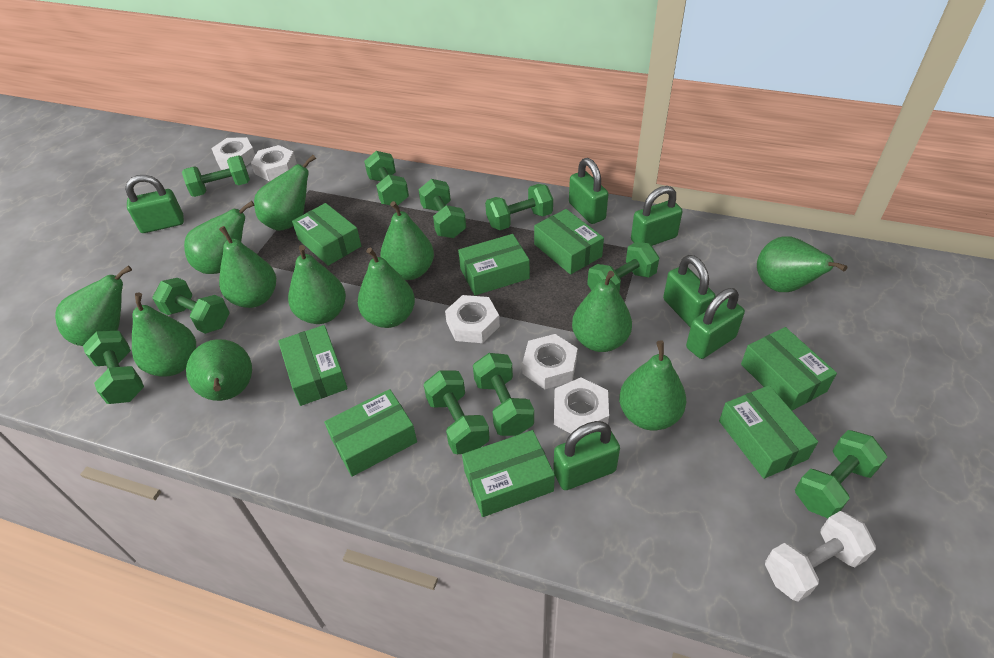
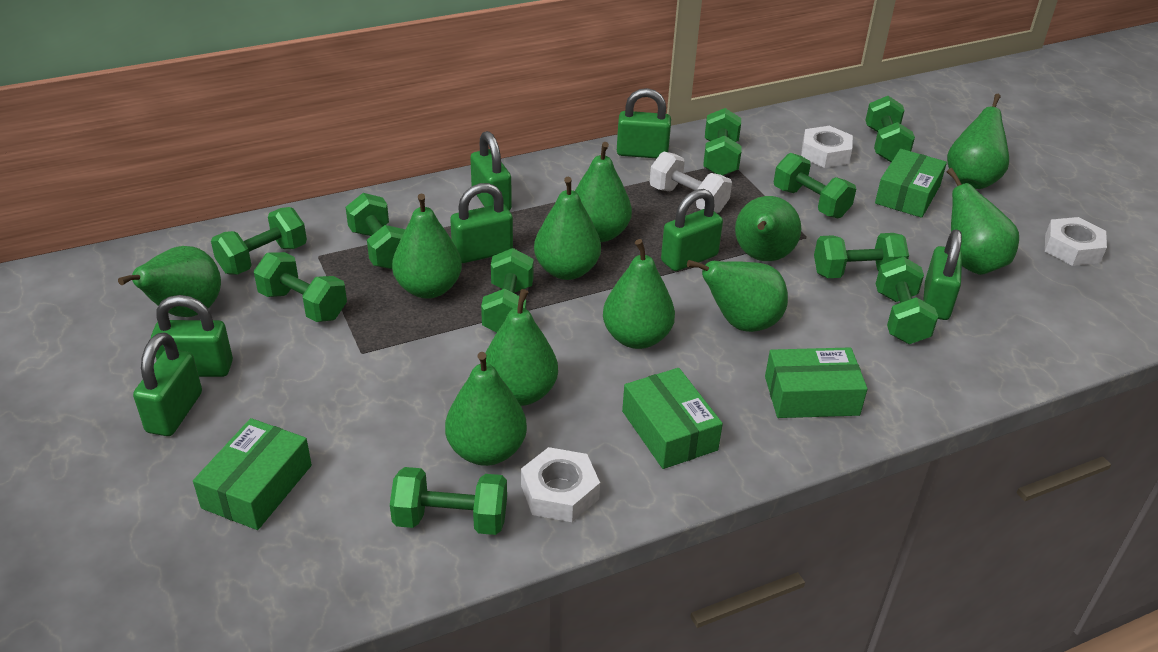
green box: 8 -> 4
green padlock: 6 -> 7
green pear: 12 -> 11
white nut: 5 -> 3

